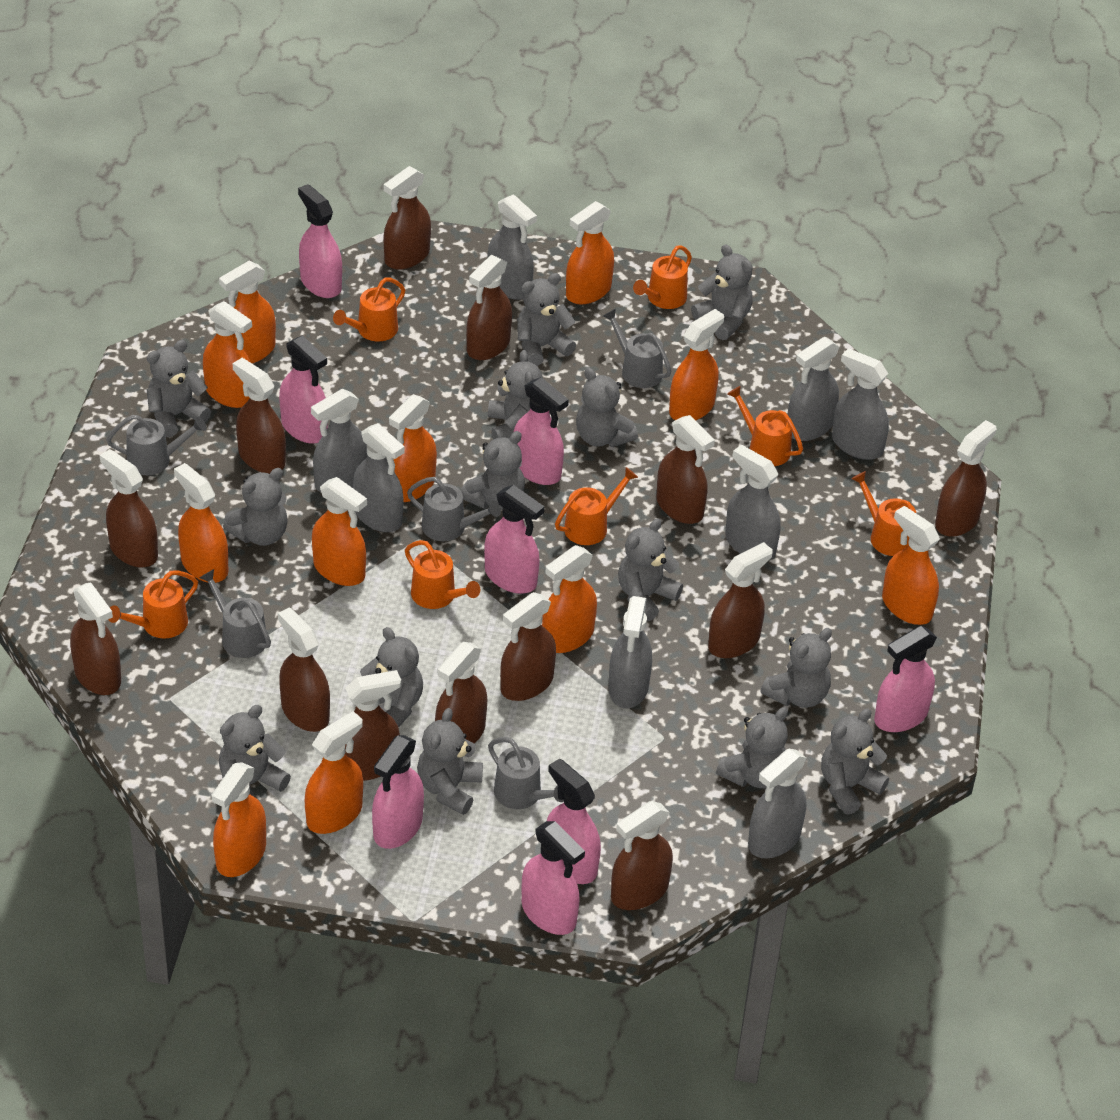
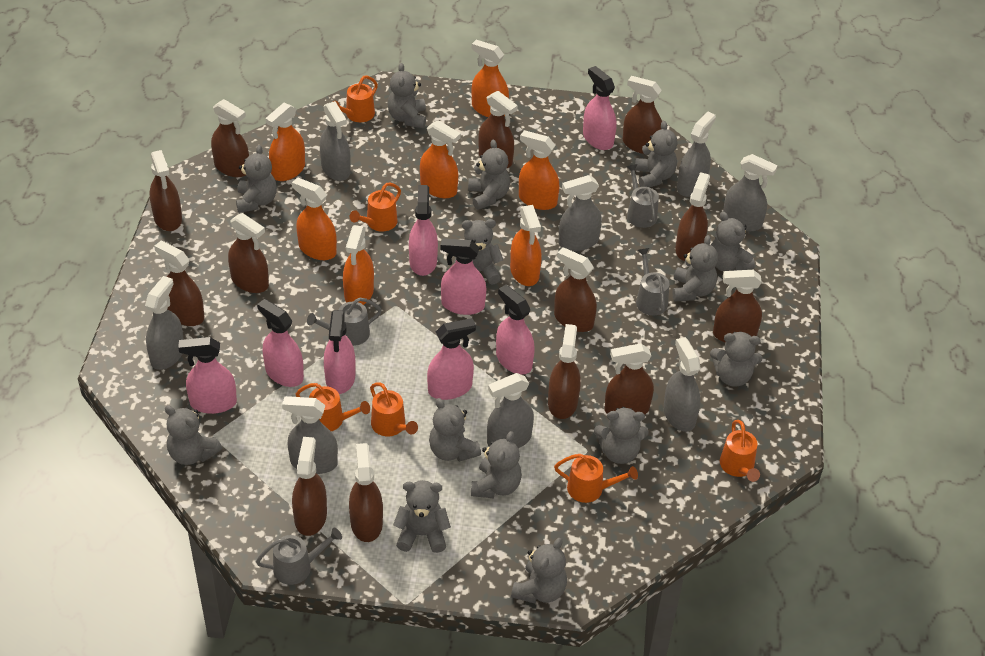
grey watering can: 5 -> 4
orange spray bottle: 11 -> 7
orange watering can: 7 -> 6

